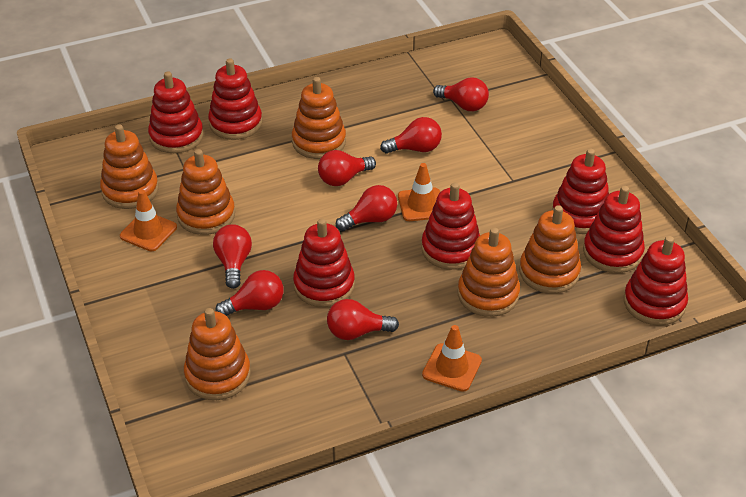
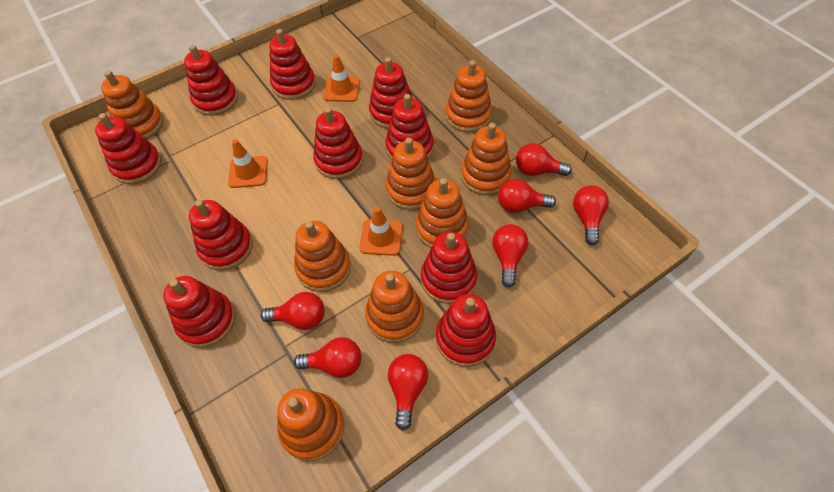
orange stacking toy: 6 -> 8
red stacking toy: 7 -> 10

